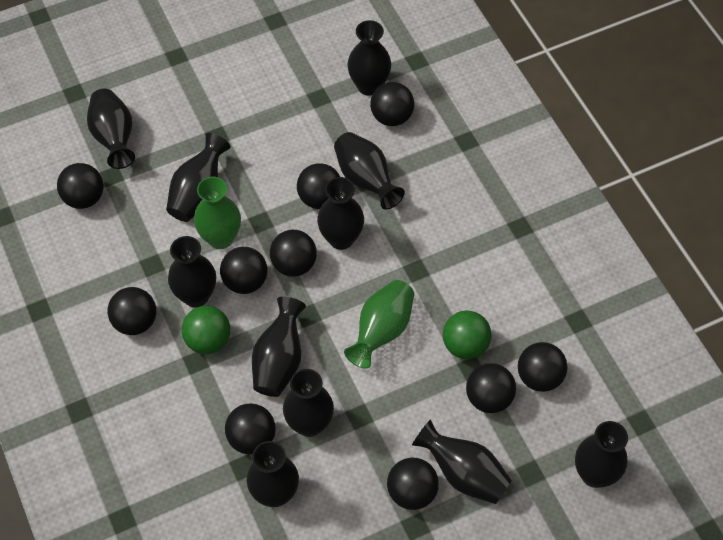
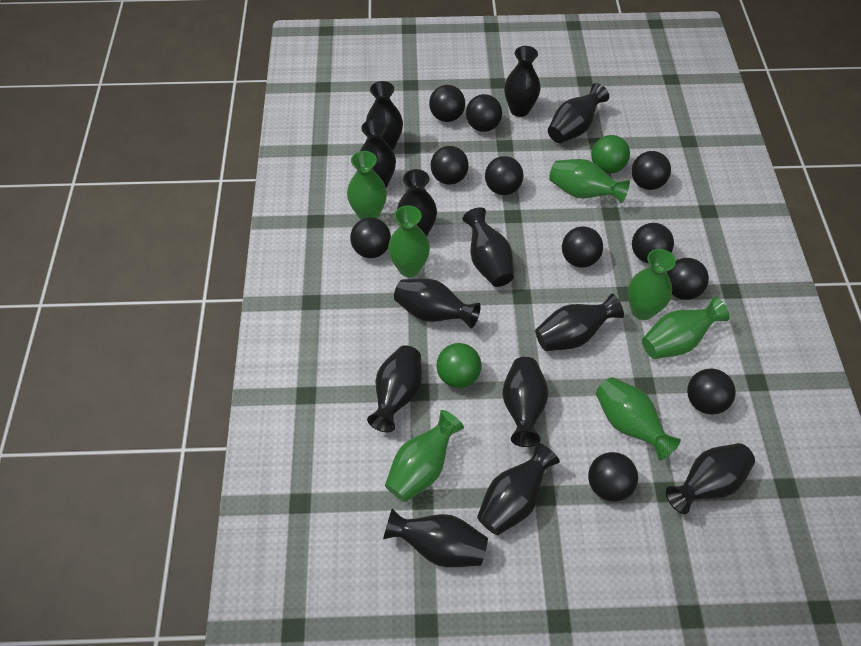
black ball: 10 -> 11
black vase: 11 -> 13
green vase: 2 -> 7

